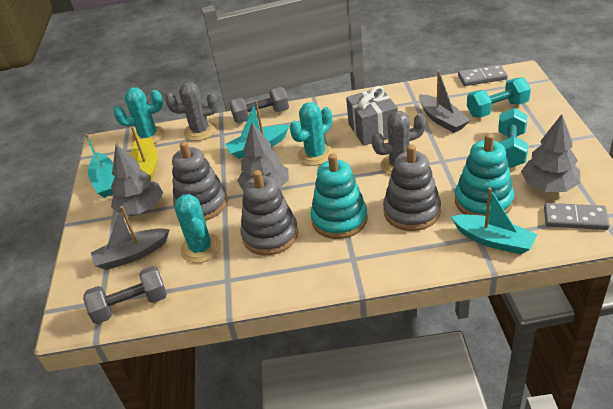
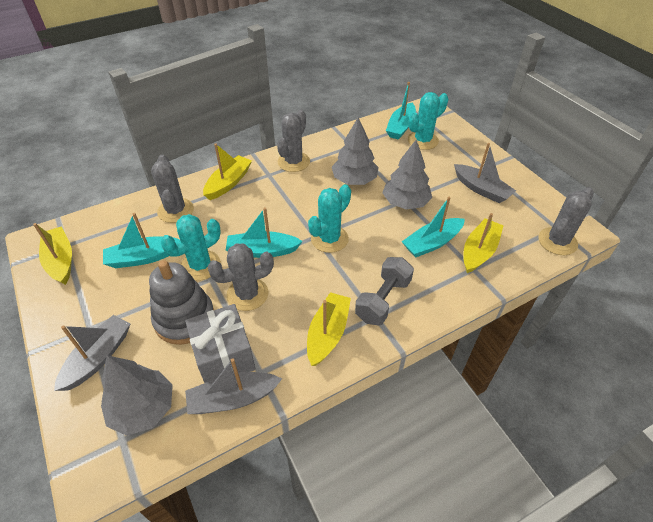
grey boat: 2 -> 3
grey cactus: 2 -> 4
grey domino: 2 -> 0
grey dumbbell: 2 -> 1
grey stacking toy: 3 -> 1
turquoise boat: 3 -> 4
turquoise dumbbell: 2 -> 0
turquoise stacking toy: 2 -> 0
yellow boat: 1 -> 4

